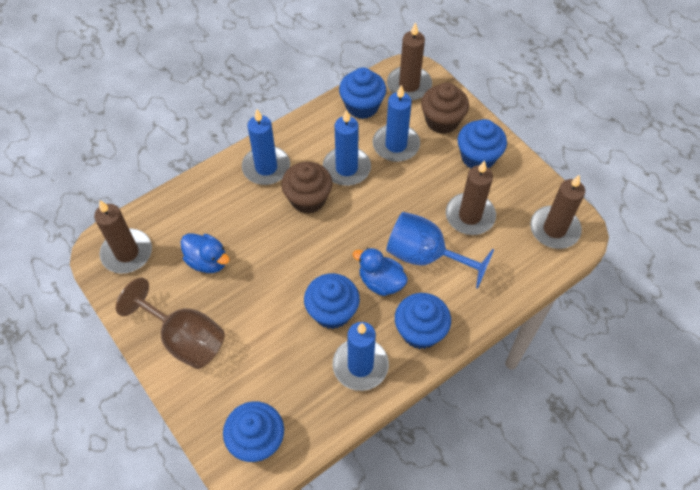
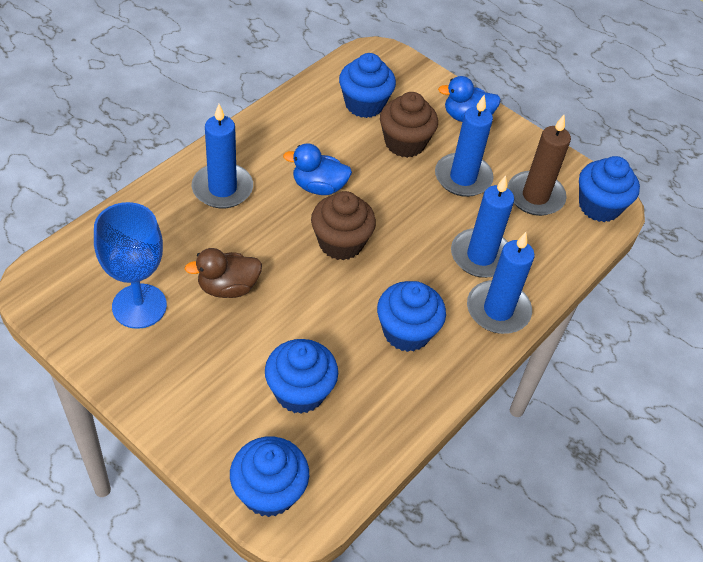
brown candle: 4 -> 1
brown duck: 0 -> 1
brown goblet: 1 -> 0

